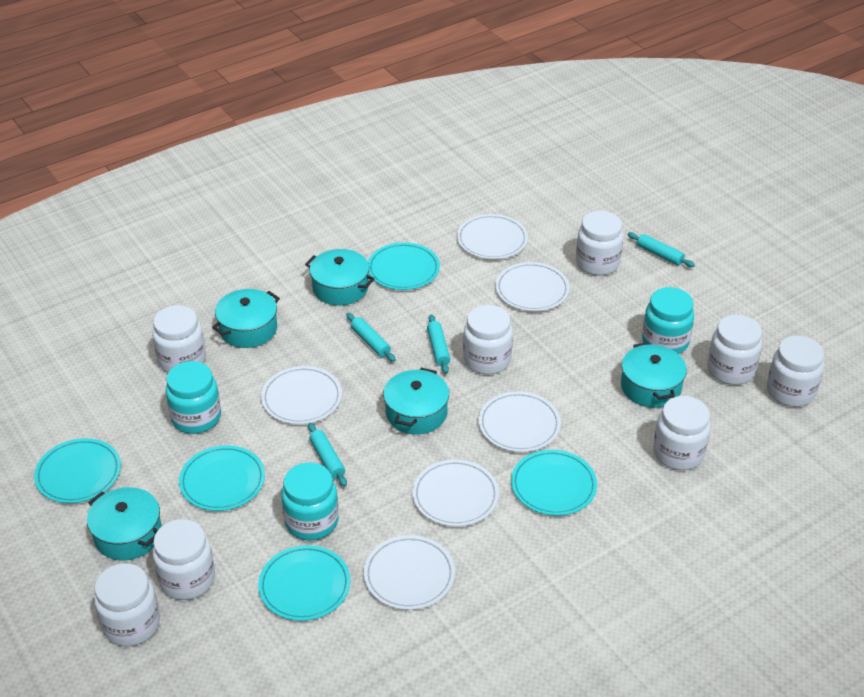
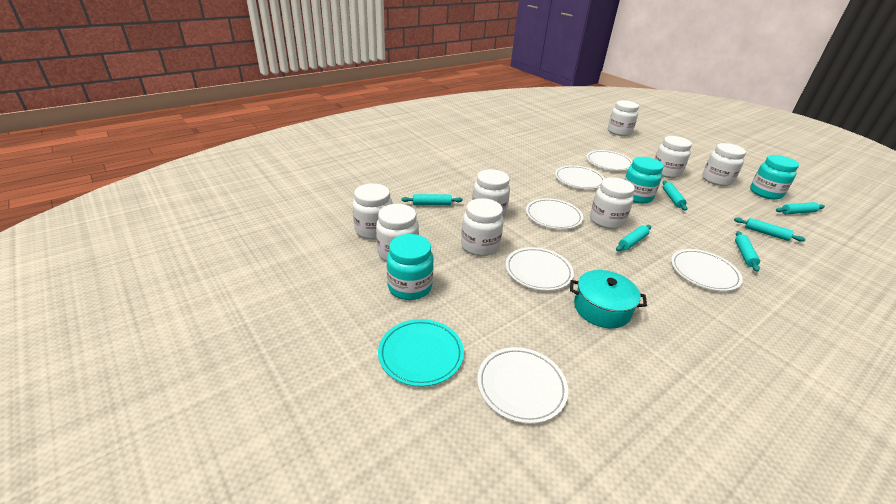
turquoise plate: 5 -> 1
turquoise pot: 5 -> 1
turquoise rolling pin: 4 -> 6

